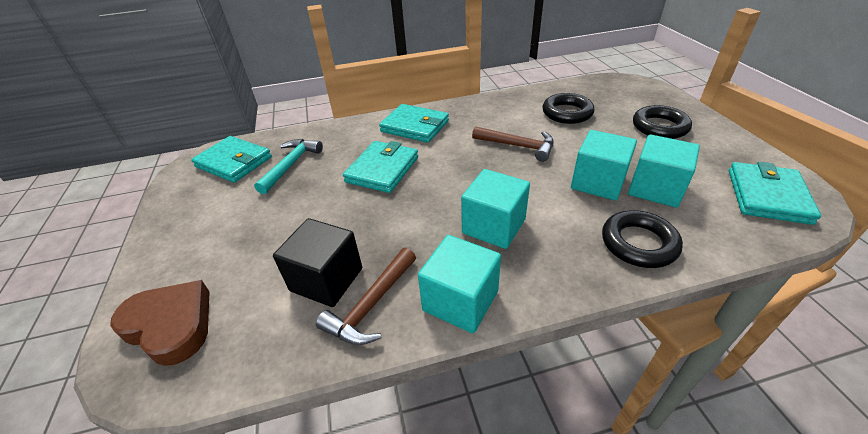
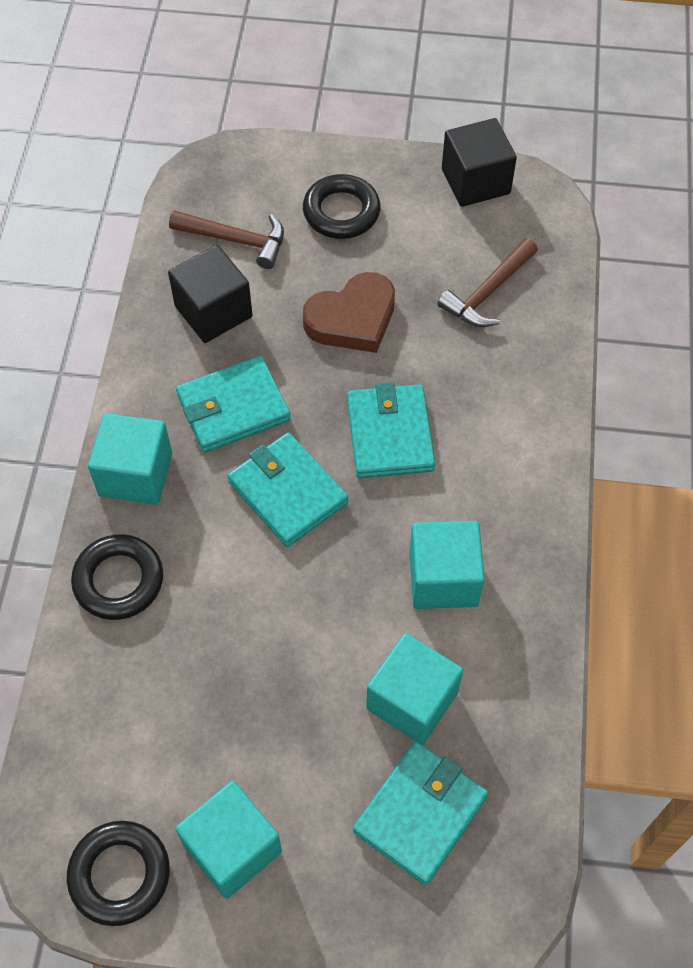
black cube: 1 -> 2
turquoise hammer: 1 -> 0

